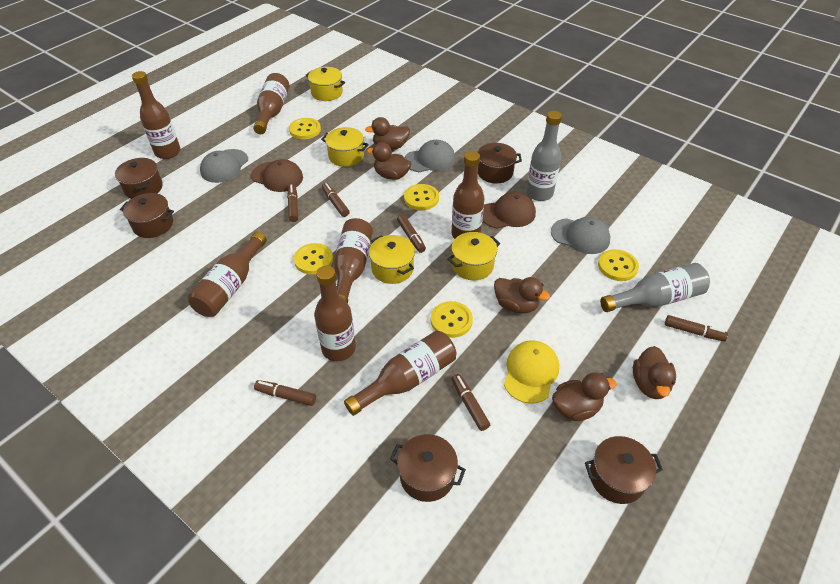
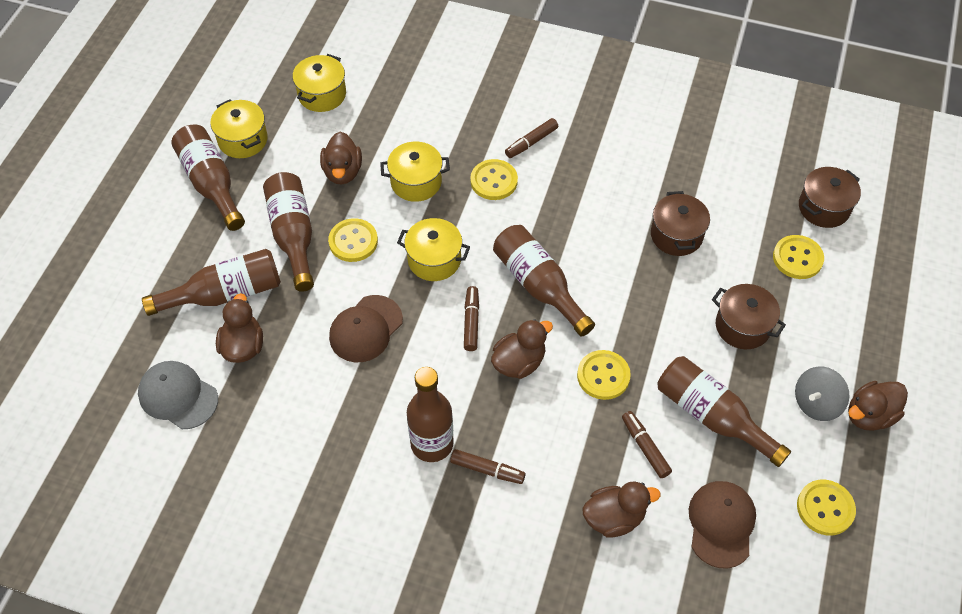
brown bottle: 7 -> 6
brown marker: 6 -> 4
brown pot: 5 -> 3
grey bottle: 2 -> 0
grey cap: 3 -> 1
grey spinning top: 0 -> 1
yellow cap: 1 -> 0

